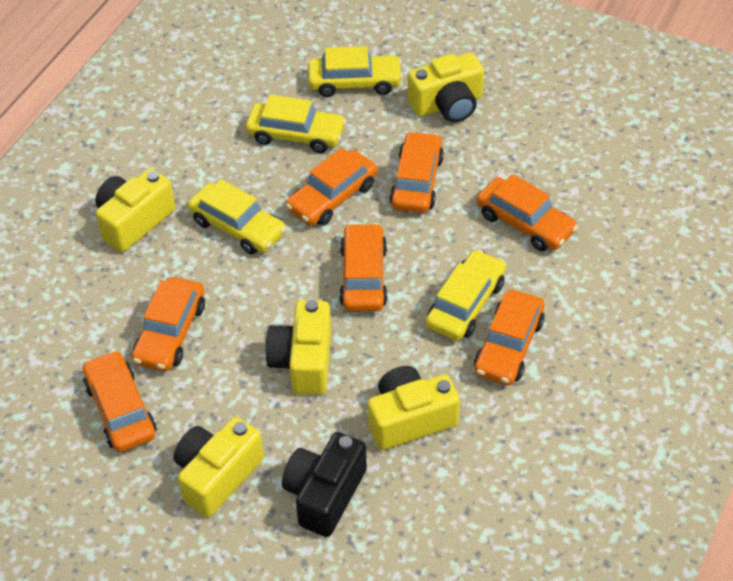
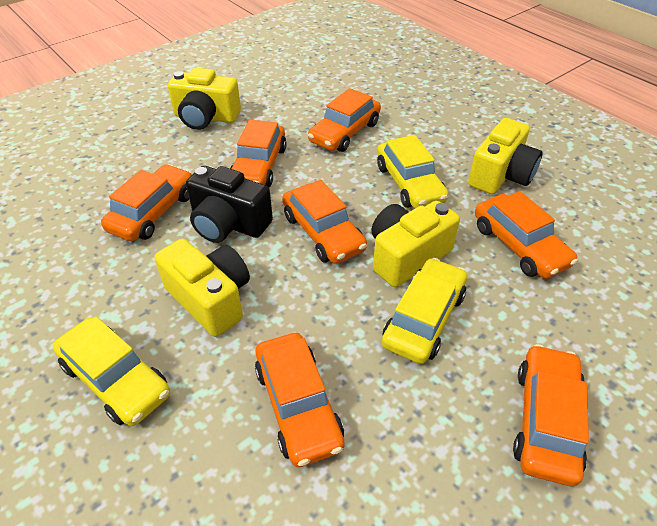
yellow camera: 5 -> 4
yellow car: 4 -> 3

